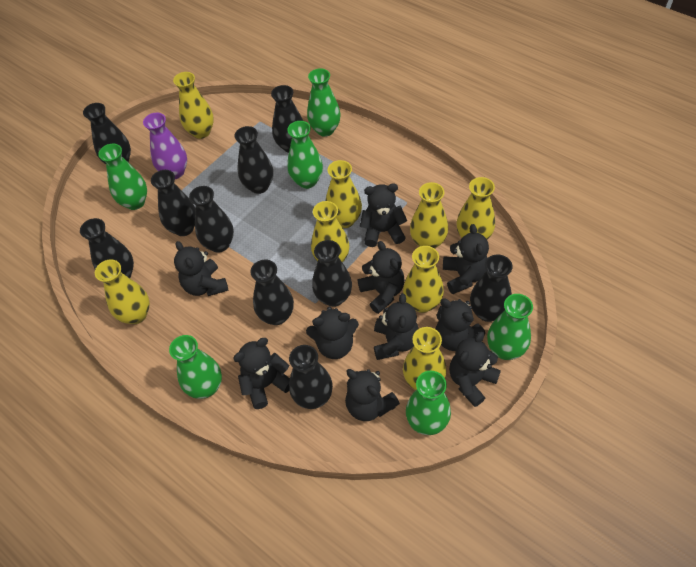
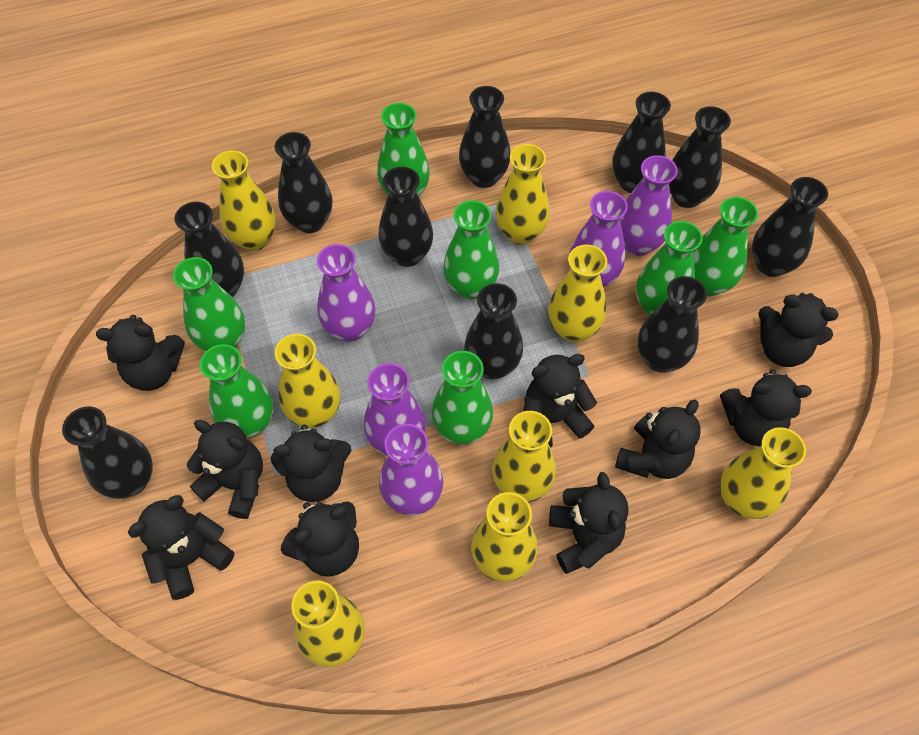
green vase: 6 -> 7
purple vase: 1 -> 5

